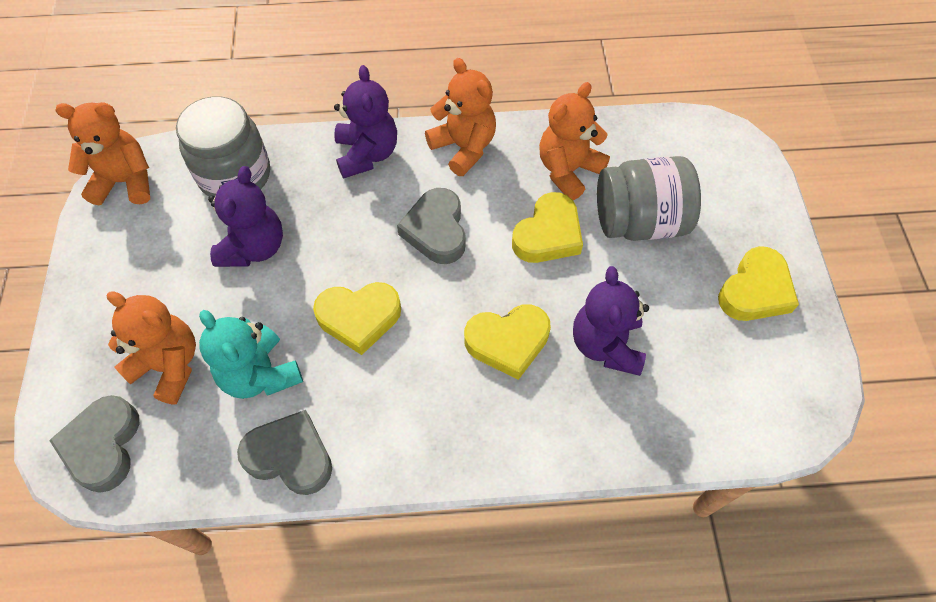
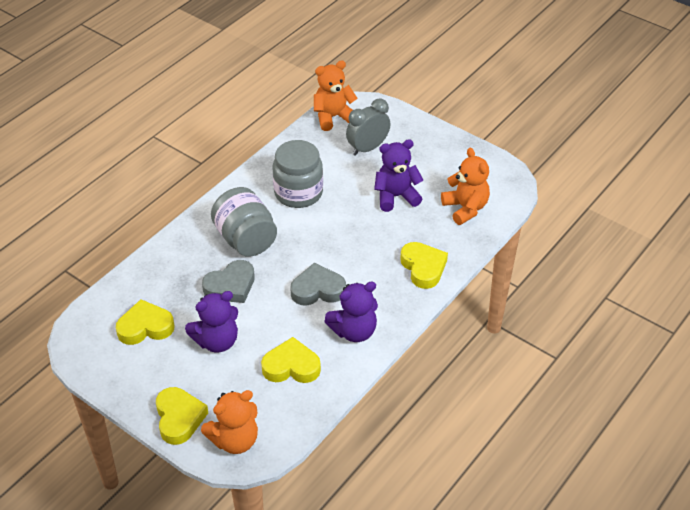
grey clock: 0 -> 1
grey heart: 3 -> 2
orange teddy bear: 4 -> 3
turquoise teddy bear: 1 -> 0

